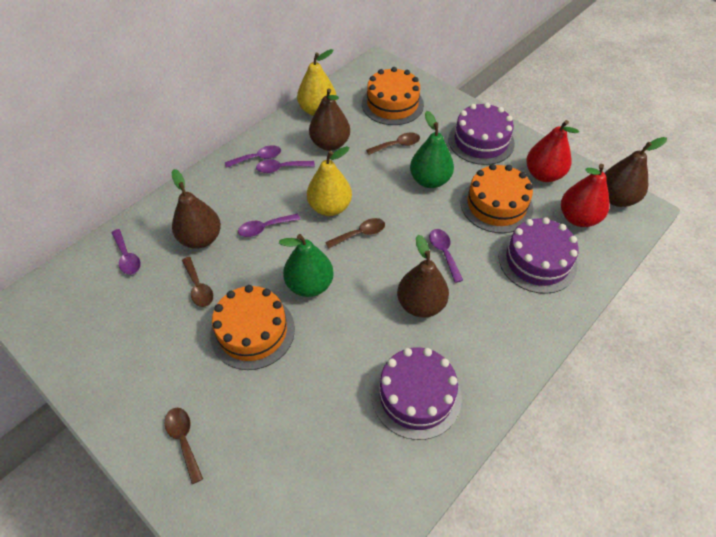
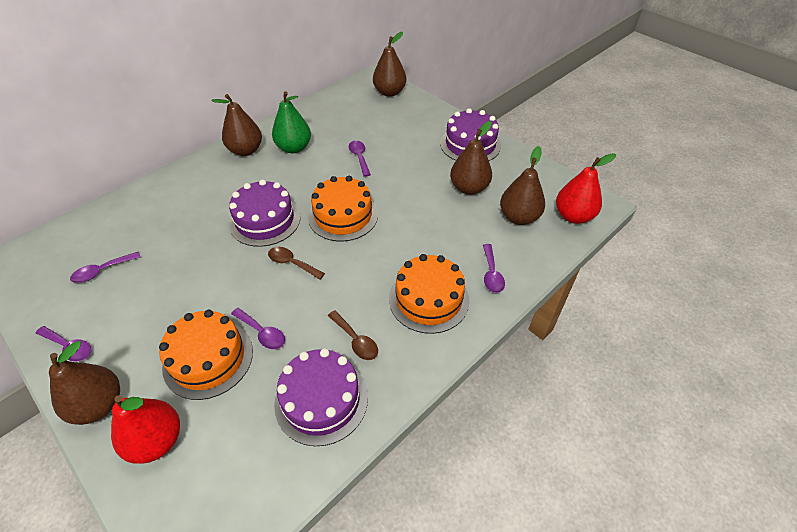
brown pear: 4 -> 5
brown spoon: 4 -> 2
green pear: 2 -> 1
yellow pear: 2 -> 0

